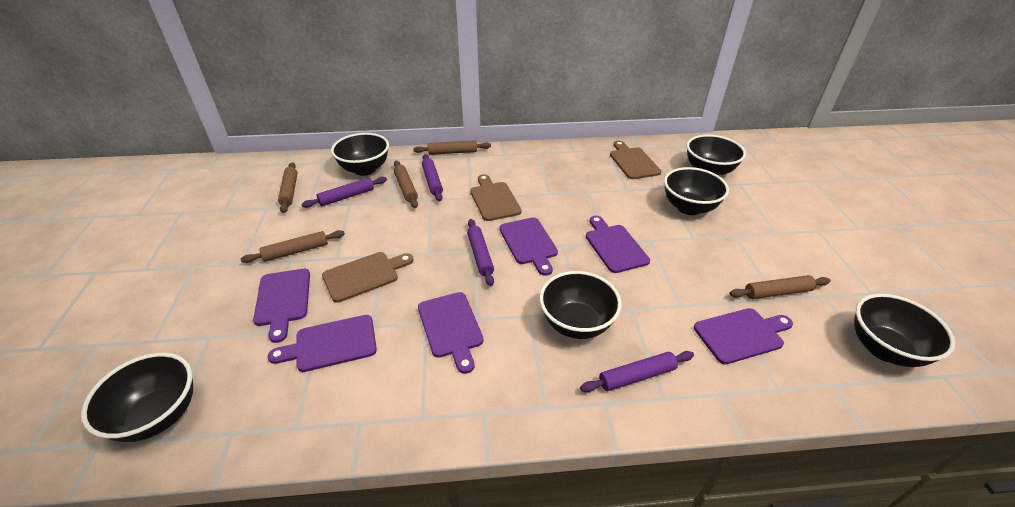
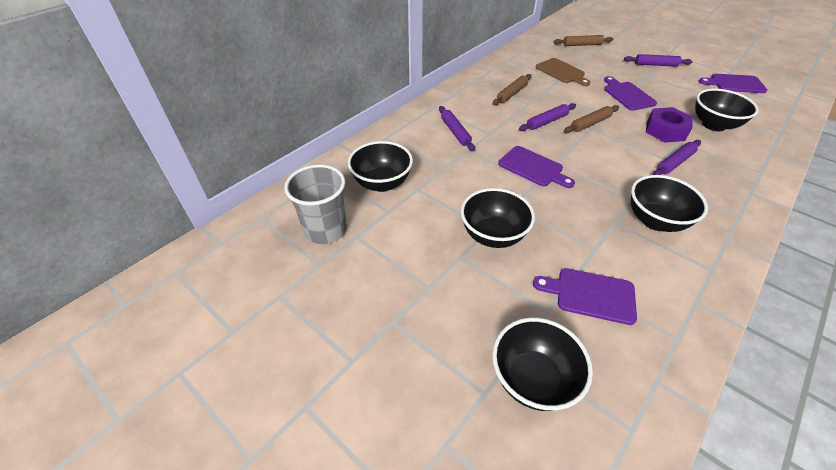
black bowl: 6 -> 5
brown cutting board: 3 -> 1
brown rolling pin: 5 -> 3
grey cup: 0 -> 1
purple cutting board: 6 -> 4
purple nut: 0 -> 1

